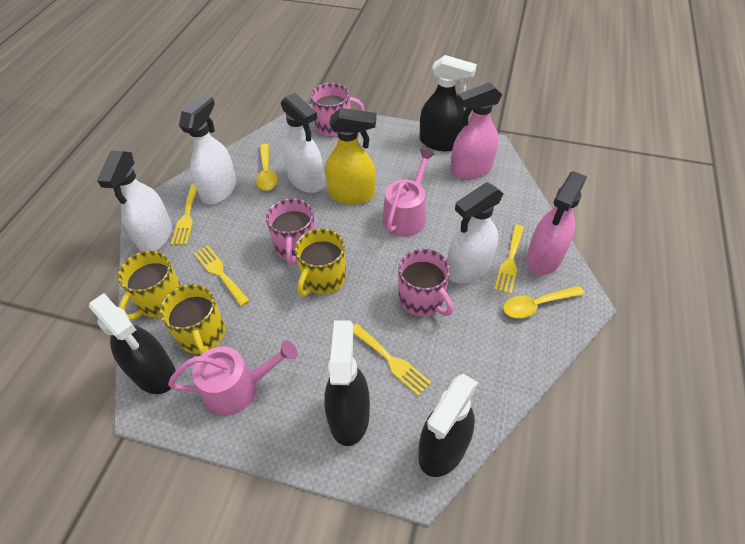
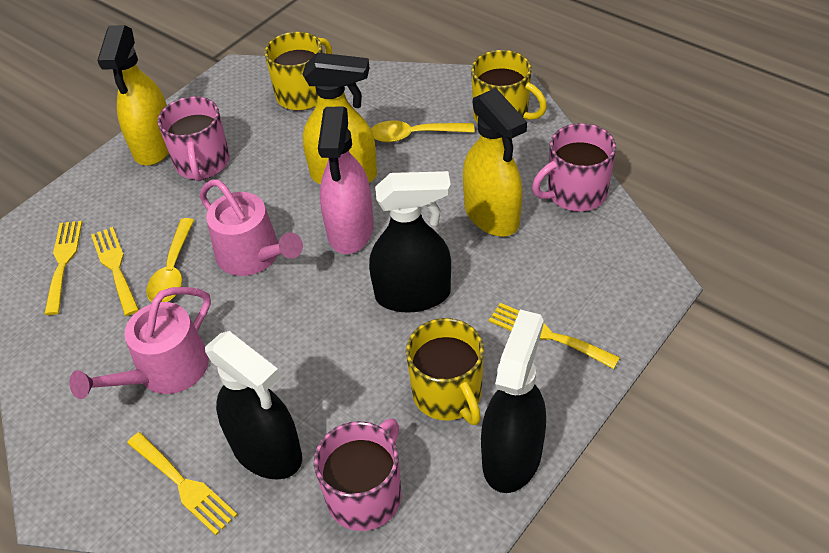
black spray bottle: 4 -> 3
pink spray bottle: 2 -> 1
white spray bottle: 4 -> 0
yellow spray bottle: 1 -> 3

